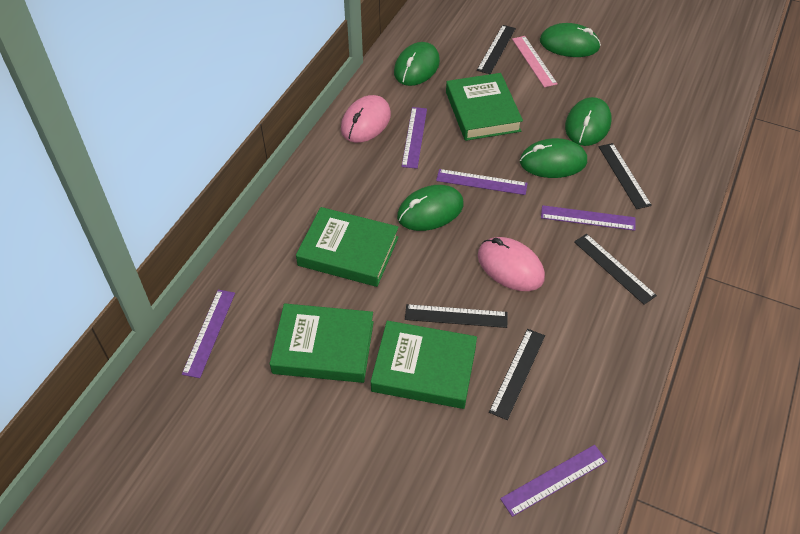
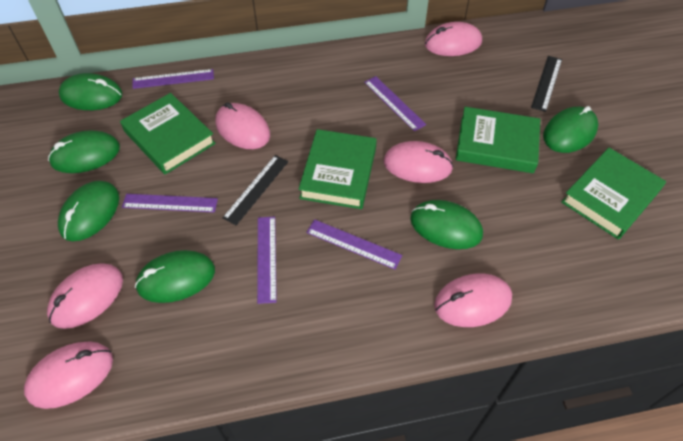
black ruler: 5 -> 2
green mouse: 5 -> 6
pink mouse: 2 -> 6
pink ruler: 1 -> 0

